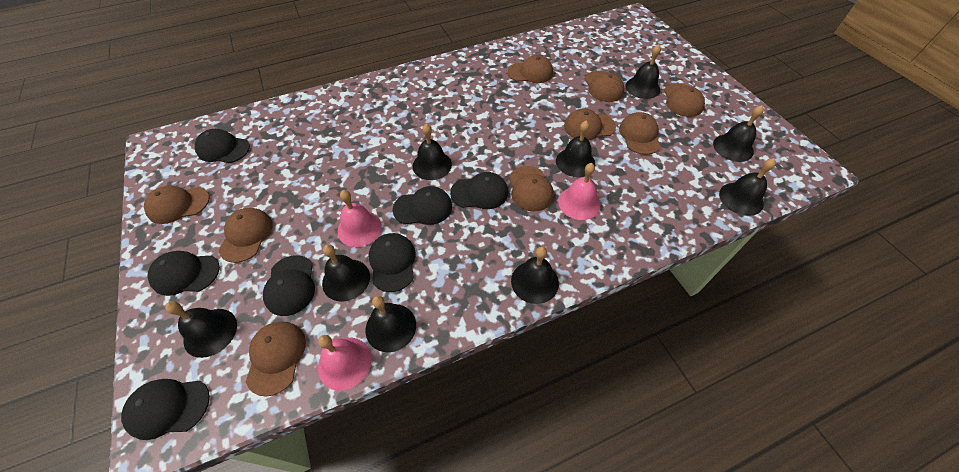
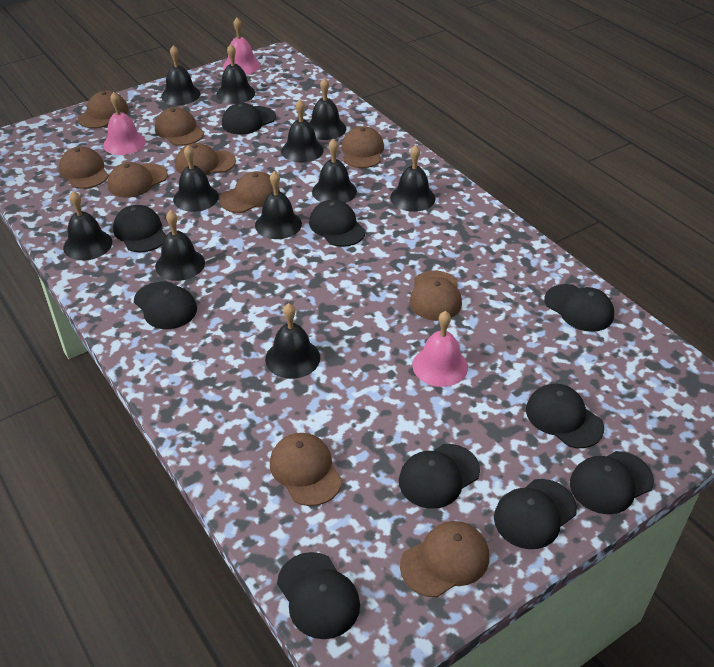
black bell: 9 -> 11
black cap: 7 -> 10
brown cap: 9 -> 10

